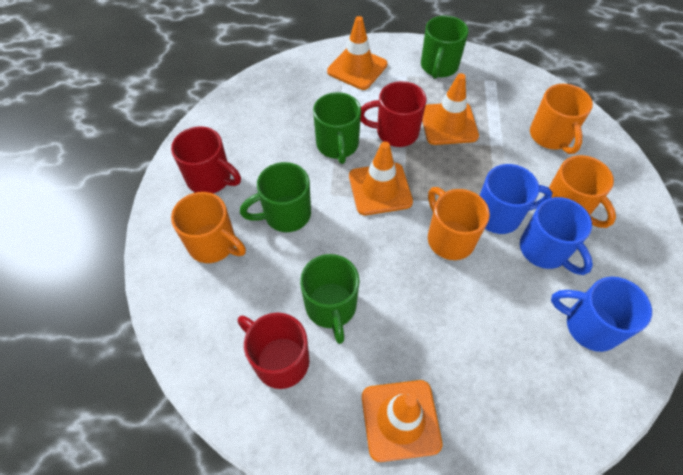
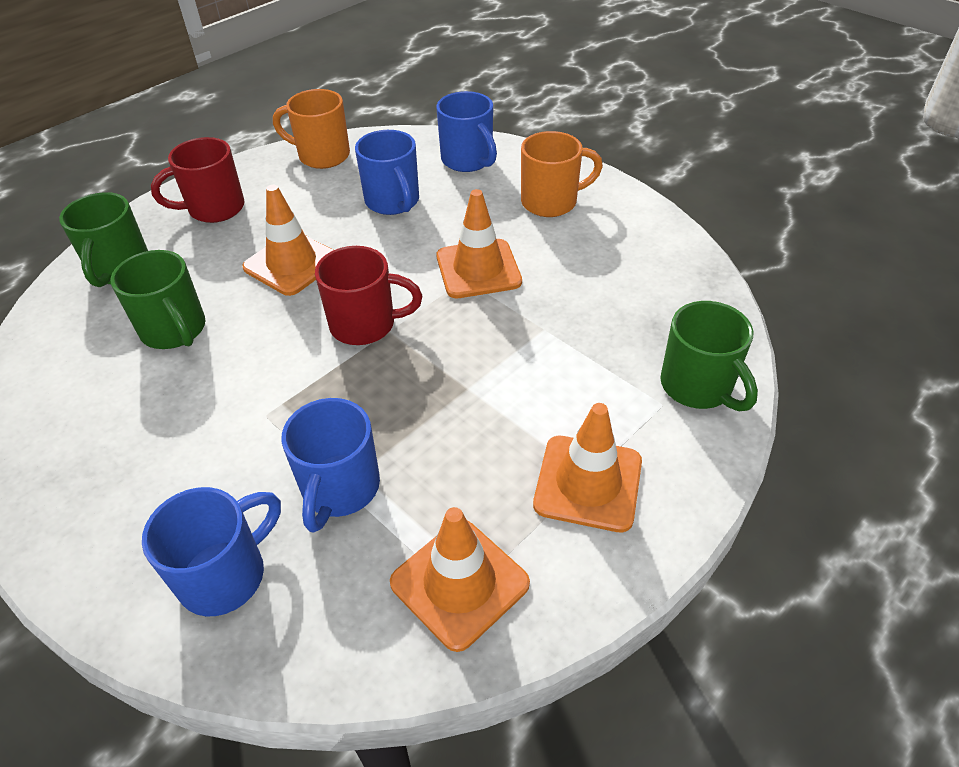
blue mug: 3 -> 4
green mug: 4 -> 3
orange mug: 4 -> 2
red mug: 3 -> 2

